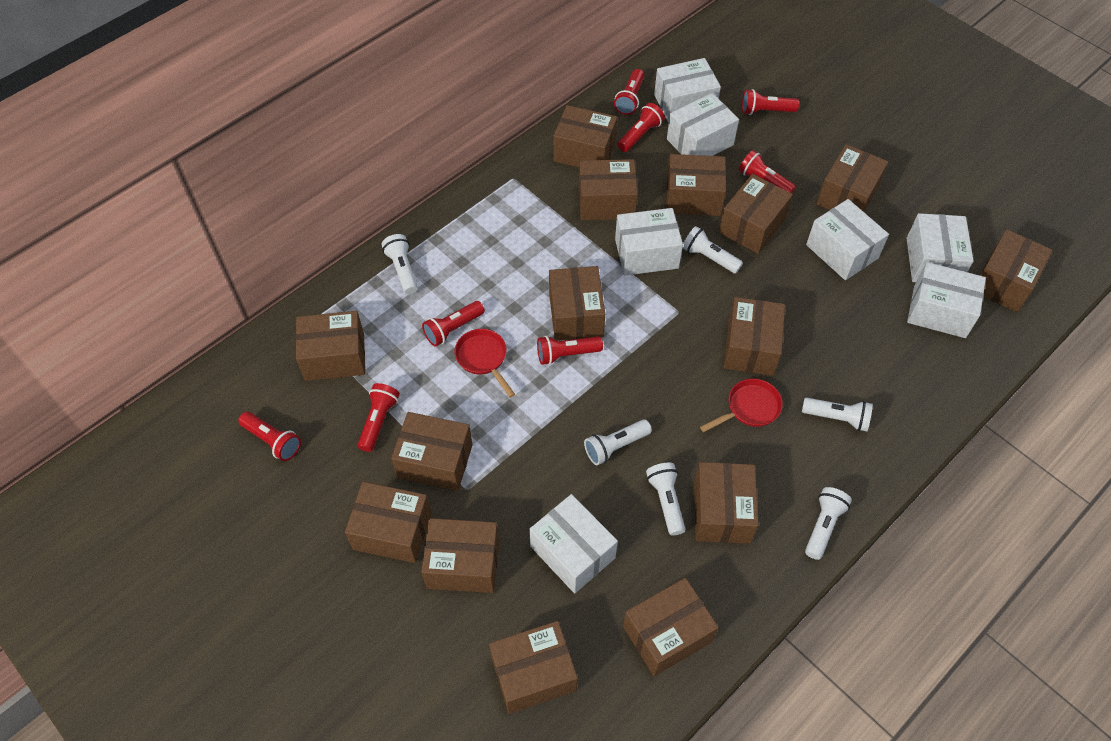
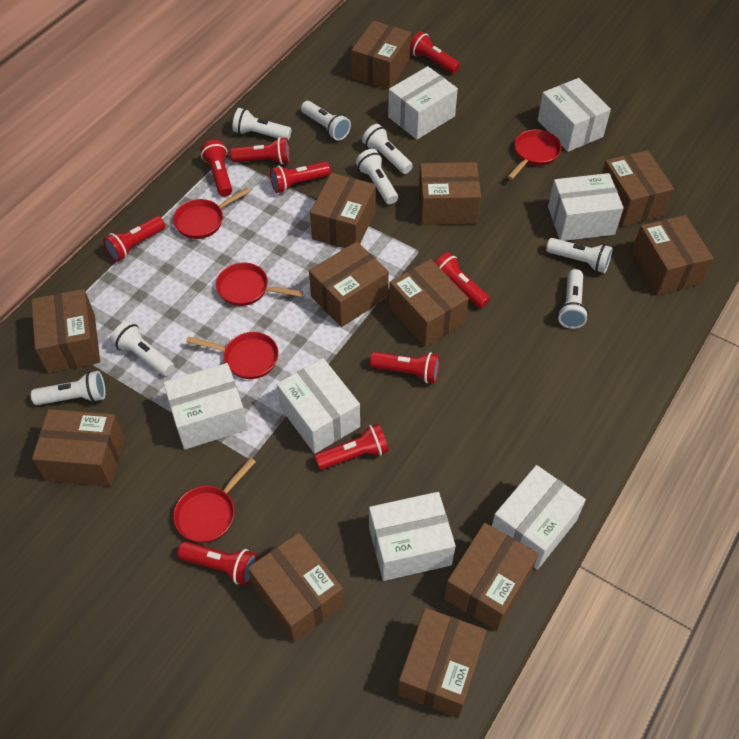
brown box: 15 -> 12
red flashlight: 8 -> 9
red pan: 2 -> 5
white flashlight: 6 -> 8

